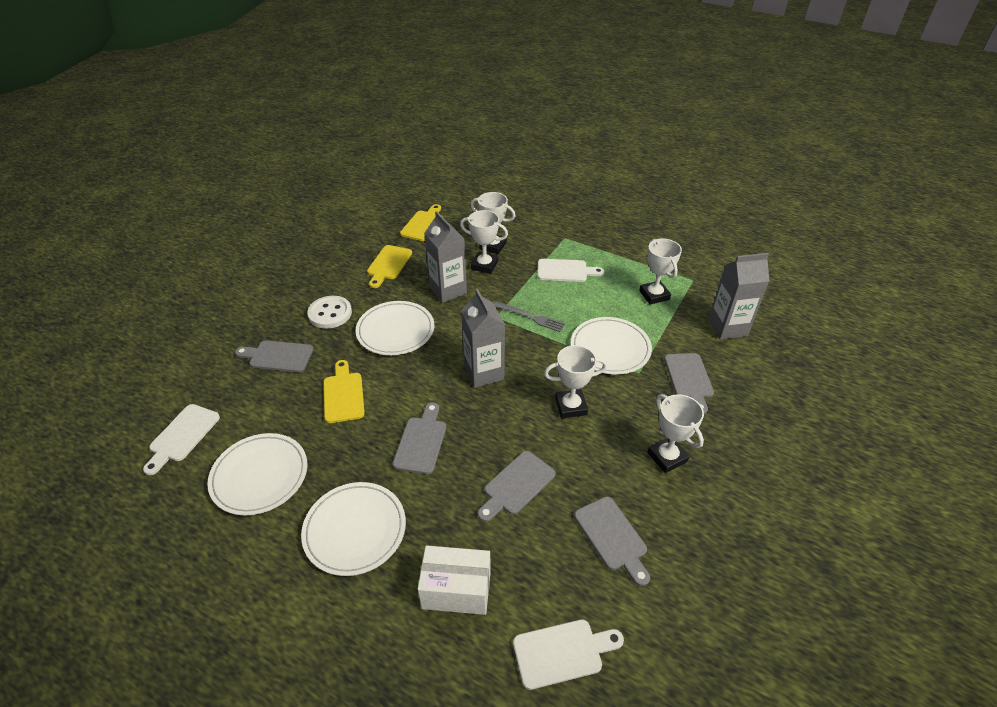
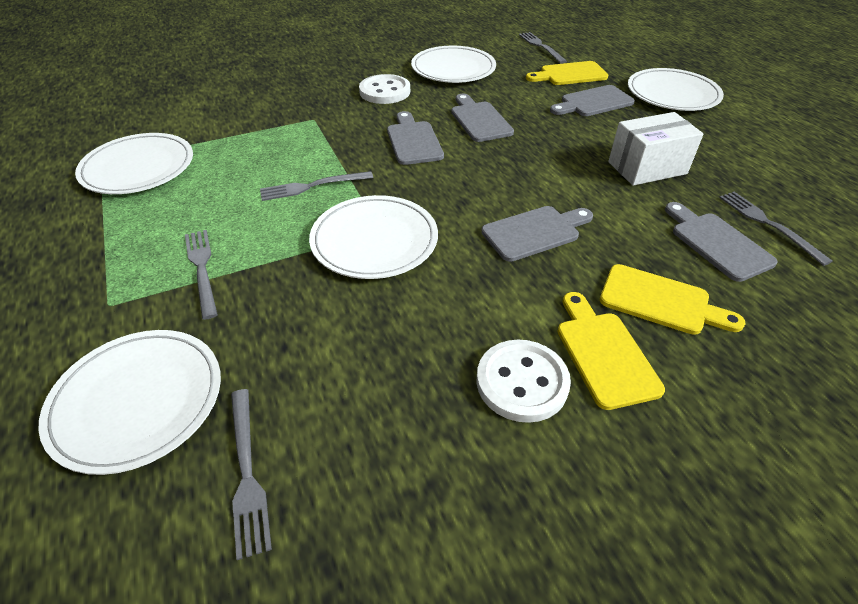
grey carton: 3 -> 0
grey fork: 1 -> 5
white button: 1 -> 2
white cutting board: 3 -> 0
white plate: 4 -> 5
white trophy: 5 -> 0

